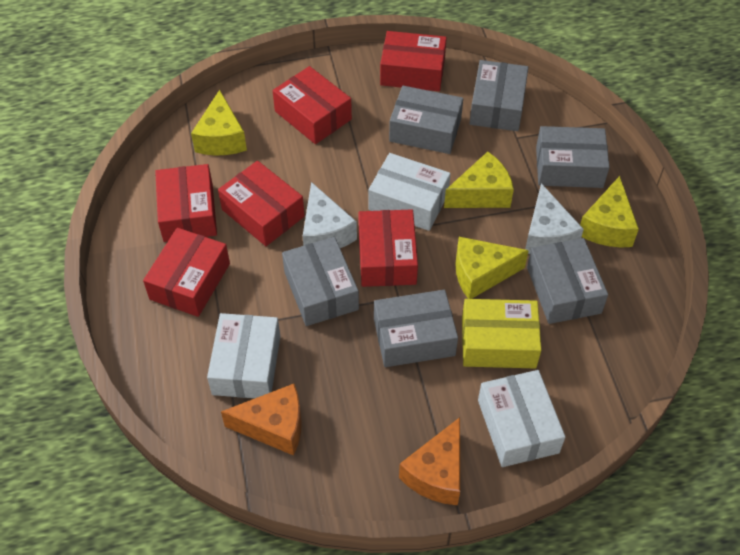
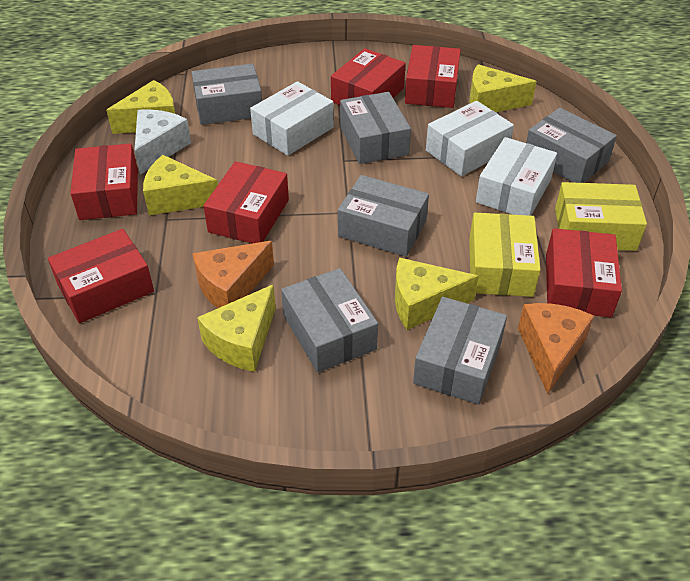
white cheese: 2 -> 1
yellow box: 1 -> 2
yellow cheese: 4 -> 5

